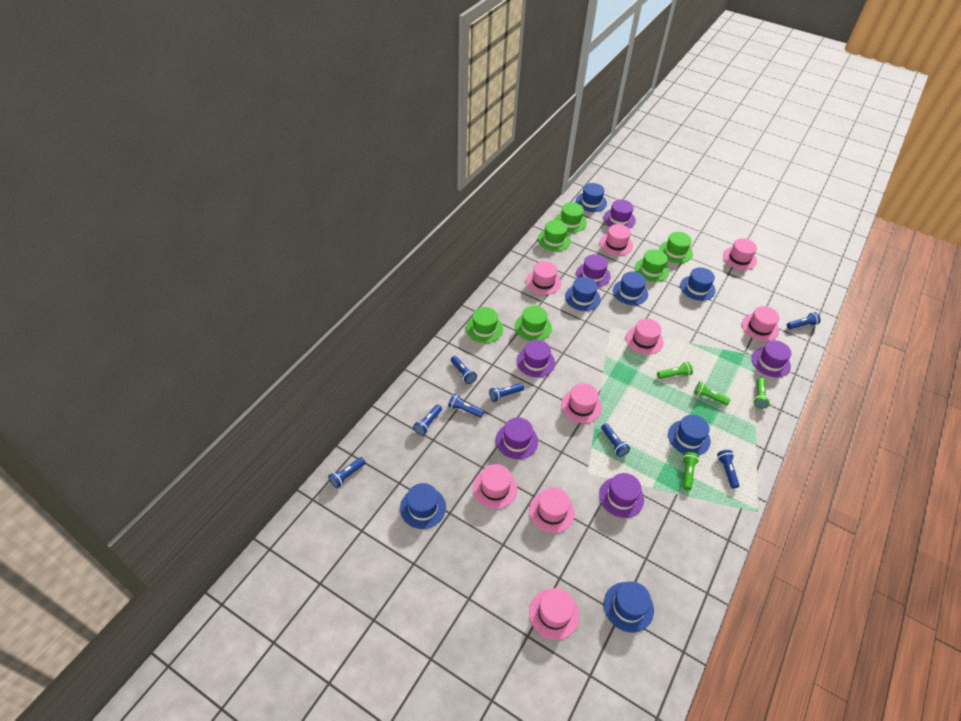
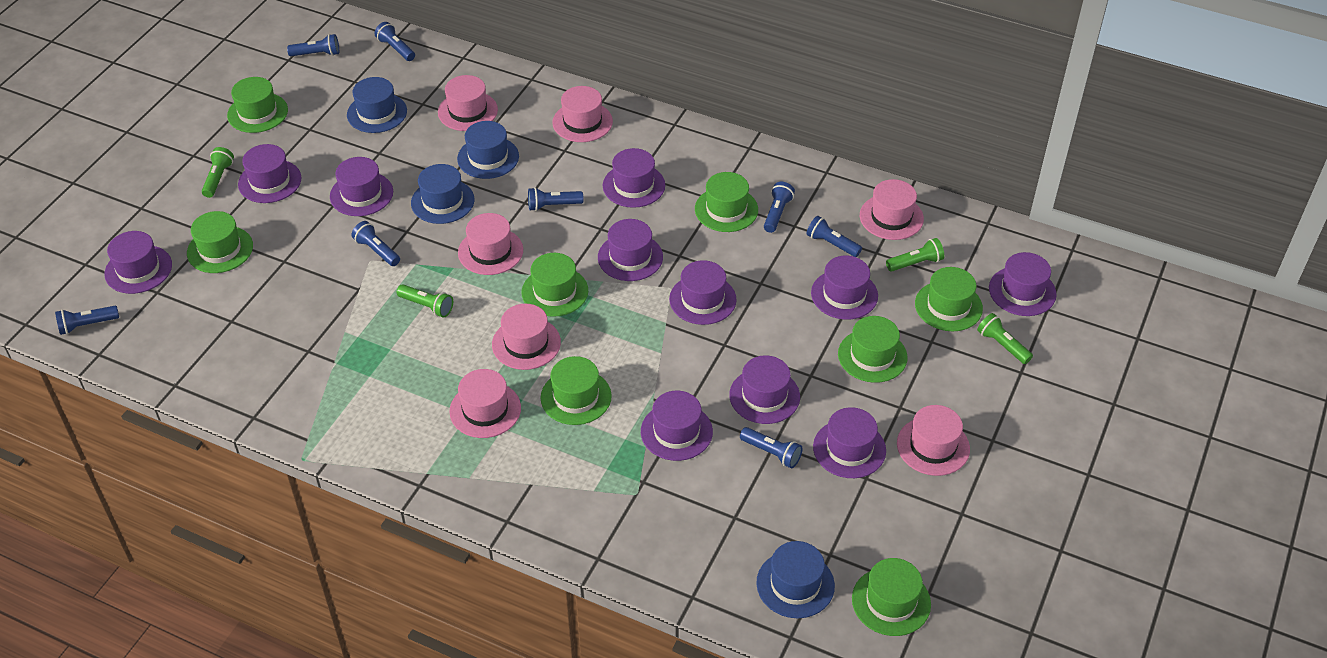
blue hat: 7 -> 4
green hat: 6 -> 8
pink hat: 9 -> 7
purple hat: 6 -> 11

